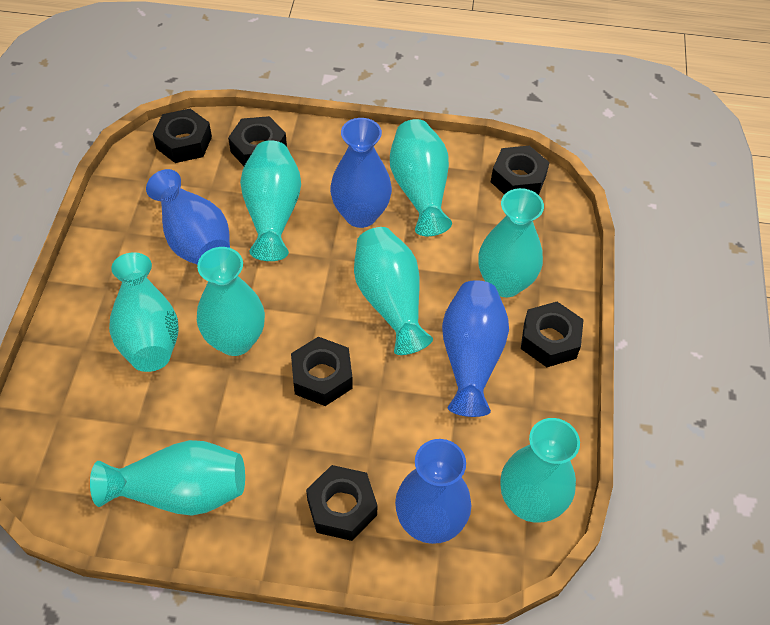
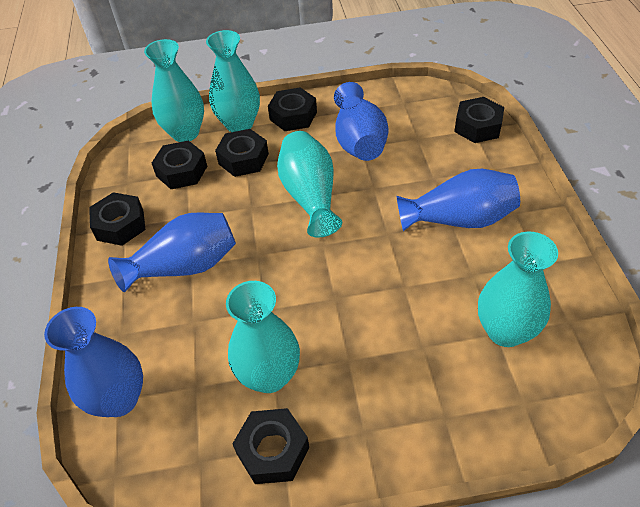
turquoise vase: 8 -> 5

